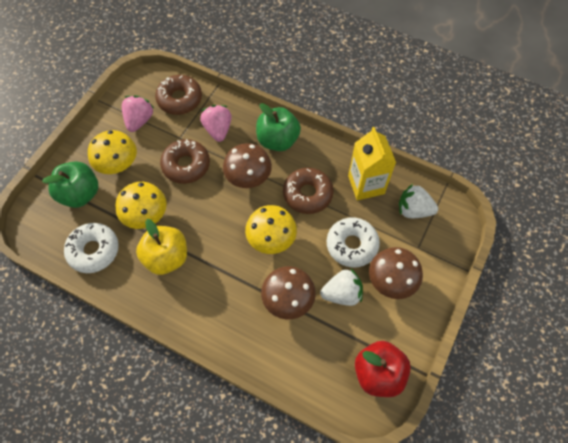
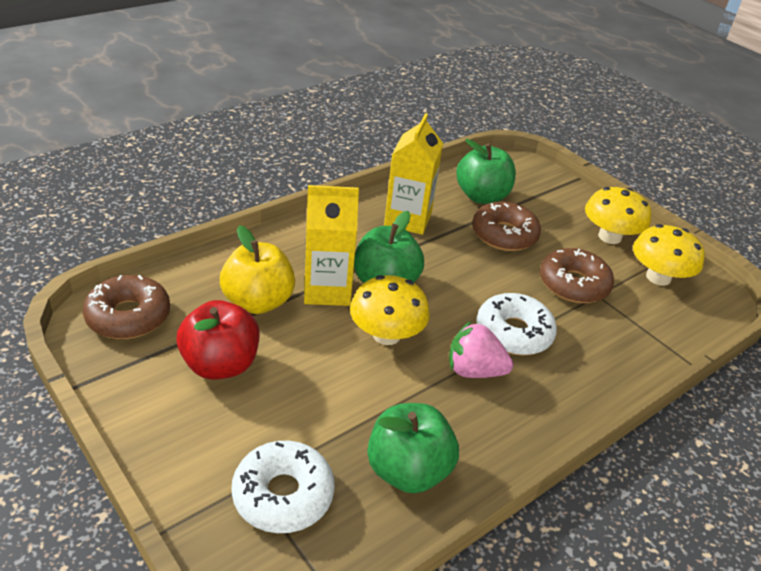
brown mushroom: 3 -> 0
green apple: 2 -> 3
pink strawberry: 2 -> 1
white strawberry: 2 -> 0
yellow carton: 1 -> 2

